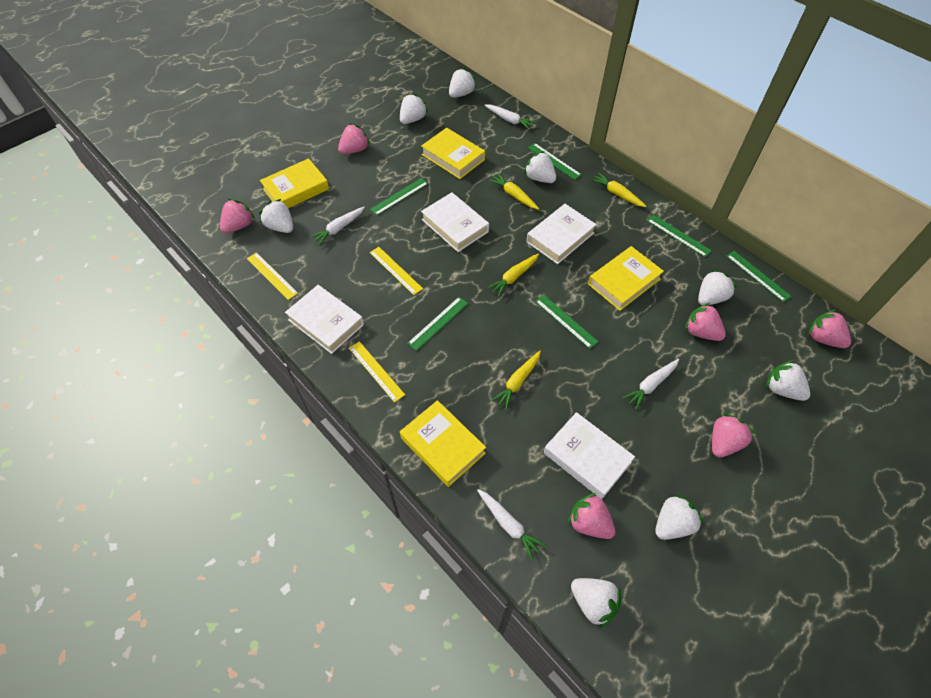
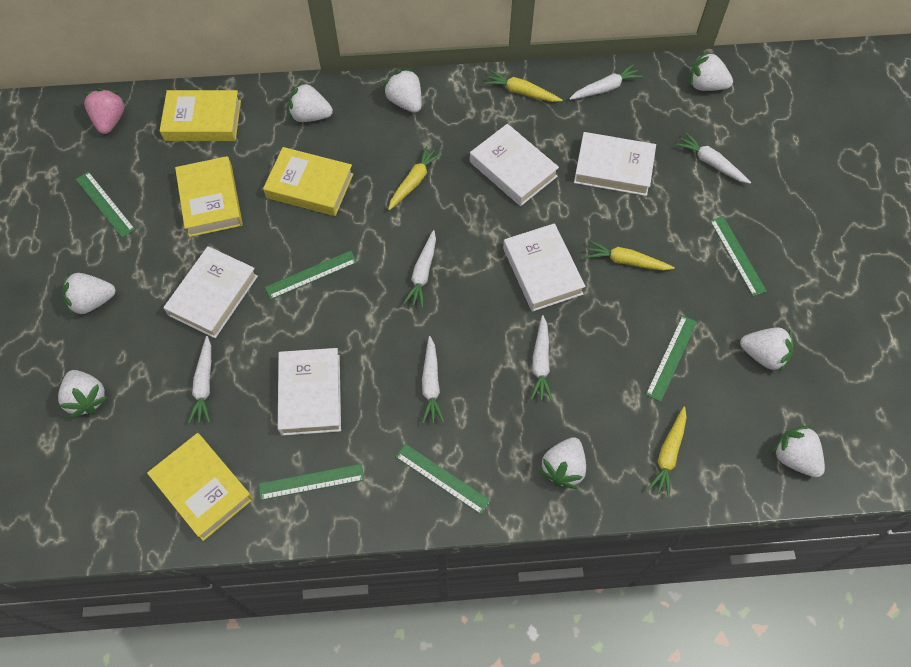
pink strawberry: 6 -> 1
white book: 4 -> 5
white carrot: 4 -> 6
yellow ruler: 3 -> 0

